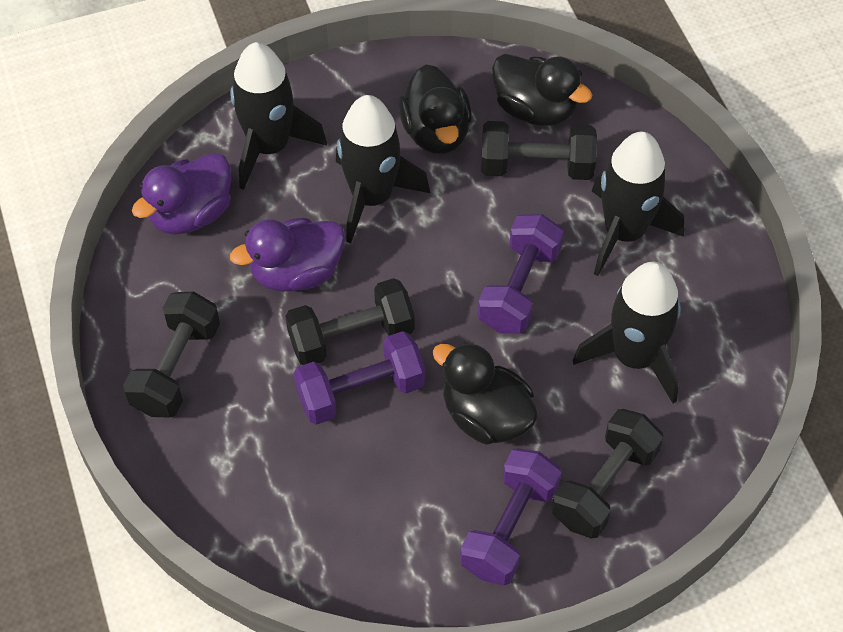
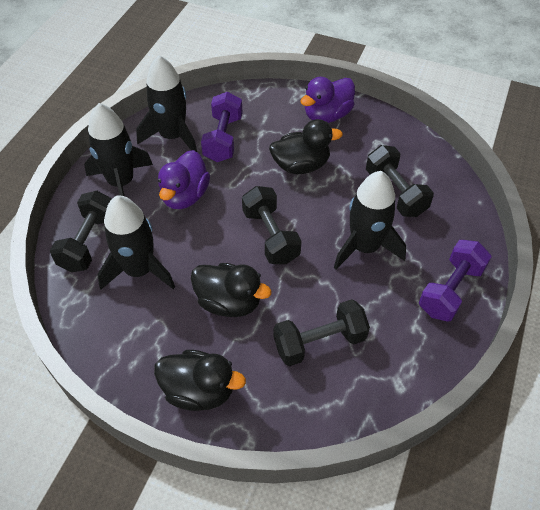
purple dumbbell: 3 -> 2

